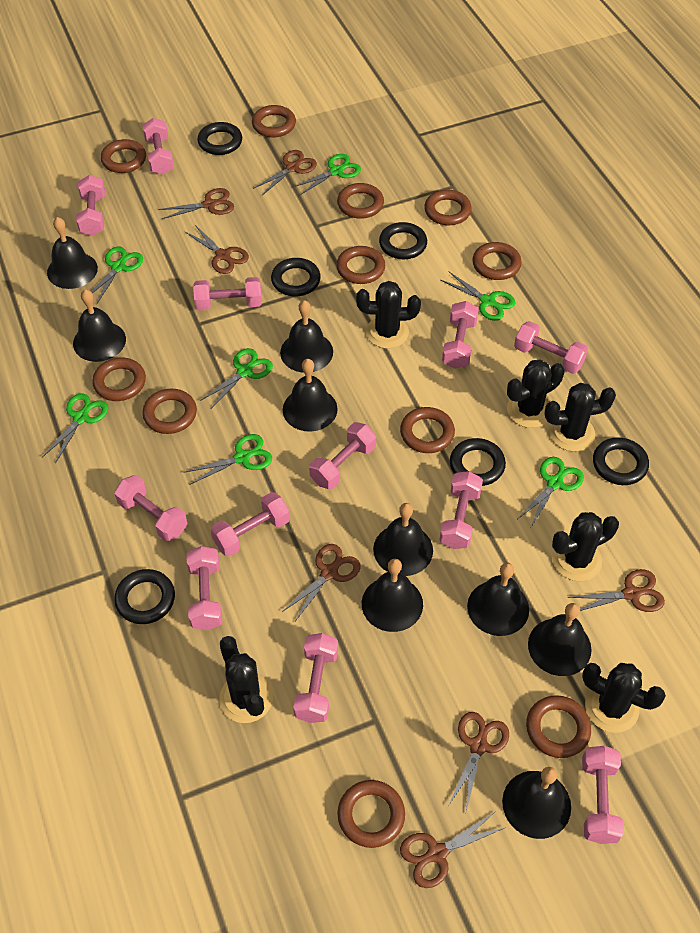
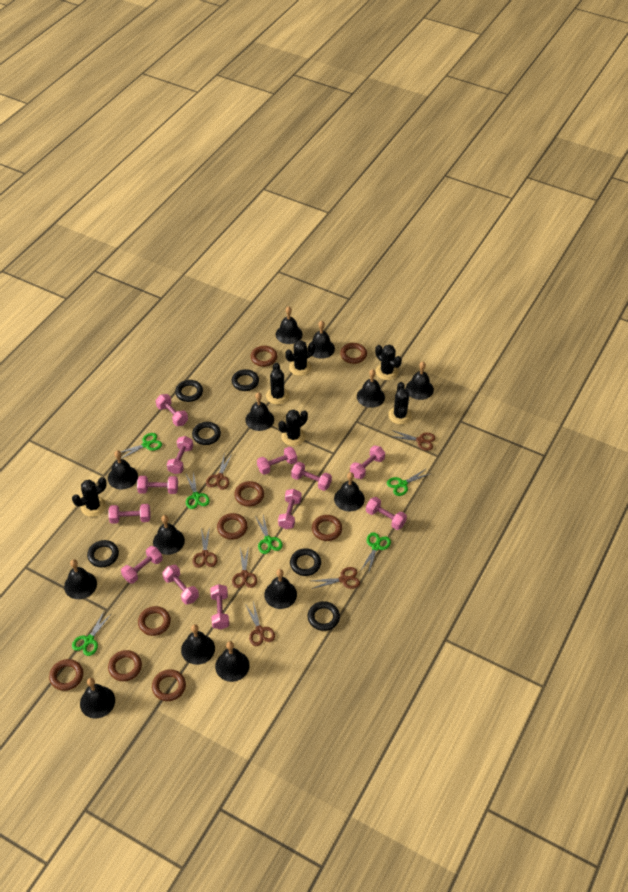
black bell: 9 -> 13
brown ring: 11 -> 9
brown scissors: 7 -> 6
green scissors: 7 -> 6

